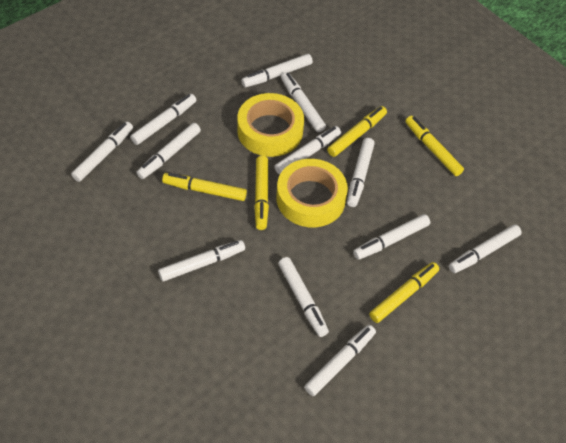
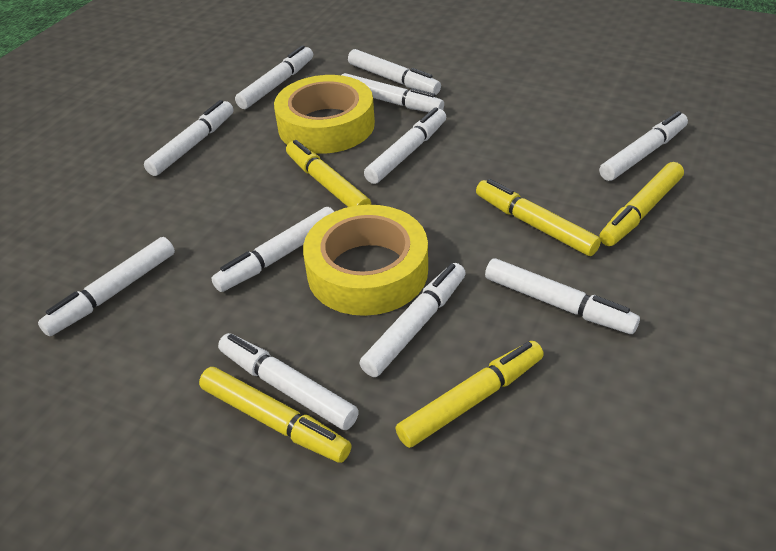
white marker: 12 -> 11

